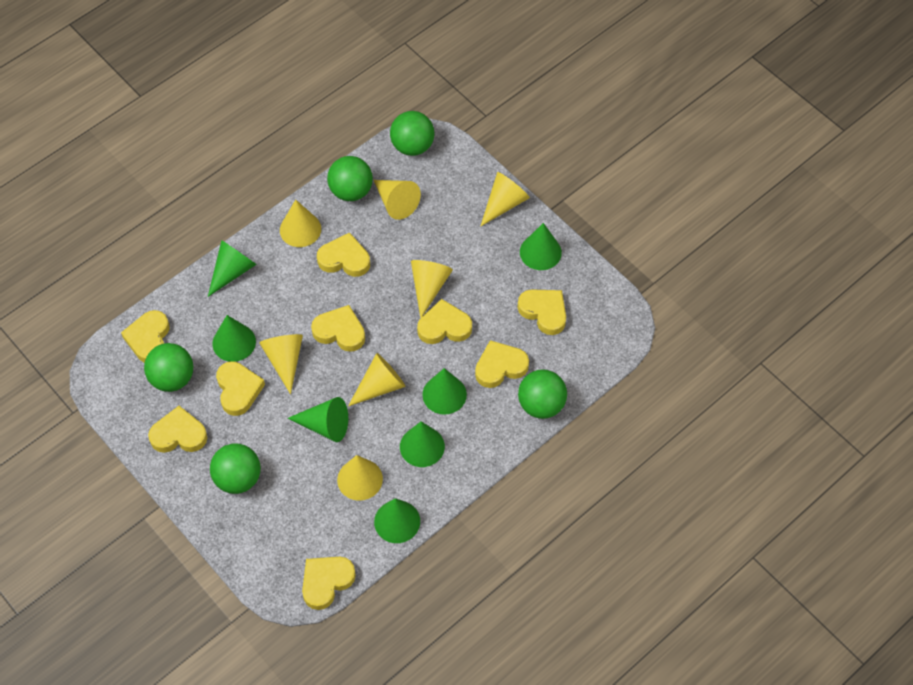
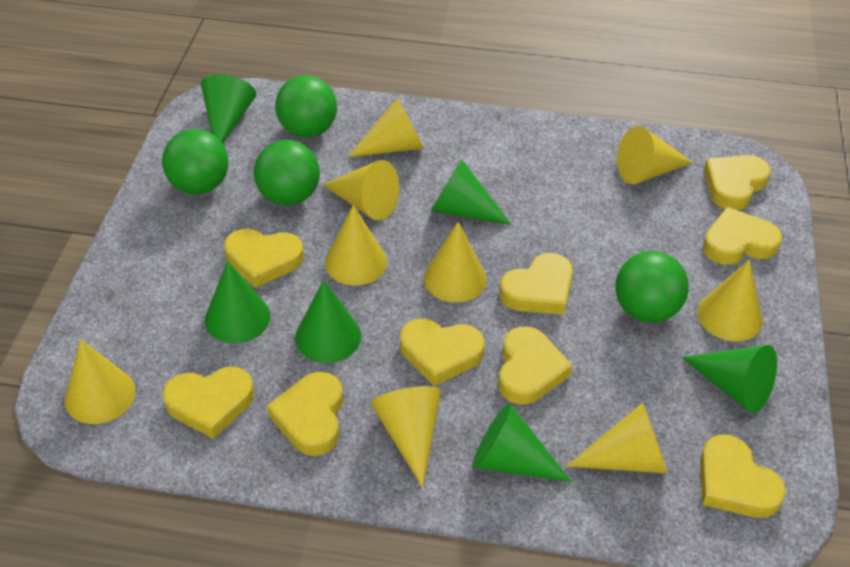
green ball: 5 -> 4
green cone: 7 -> 6
yellow cone: 7 -> 9

